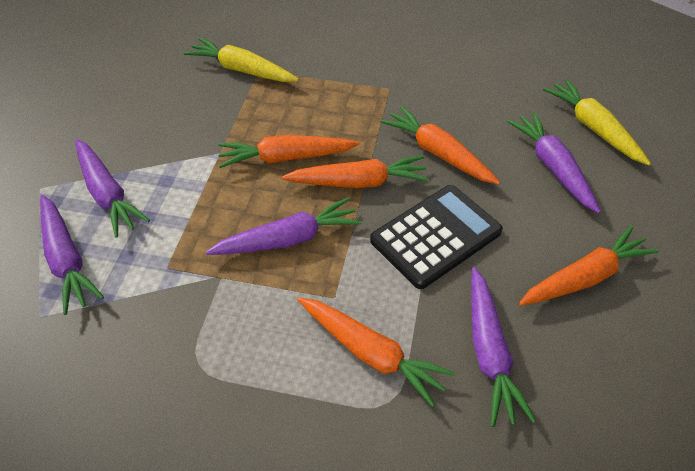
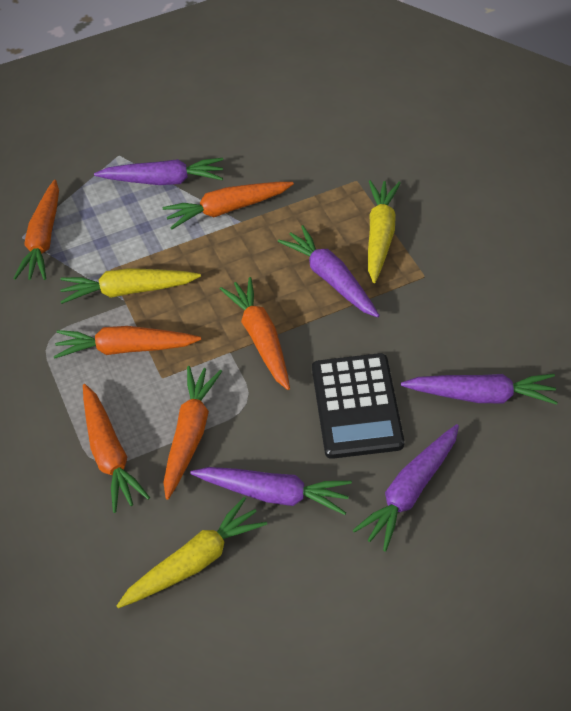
orange carrot: 5 -> 6
yellow carrot: 2 -> 3

